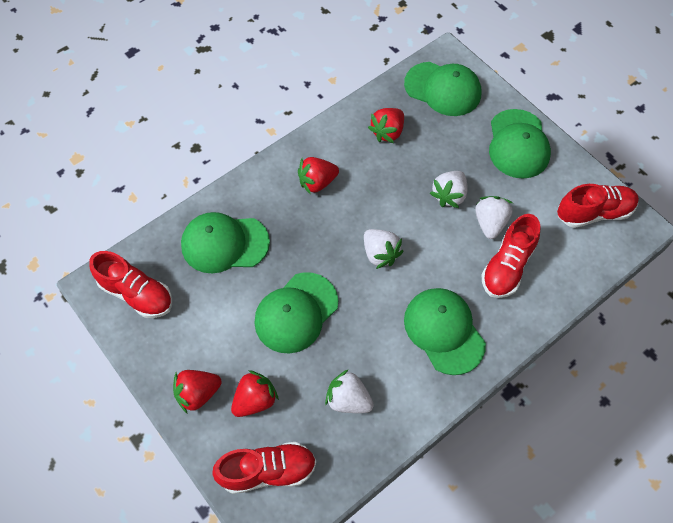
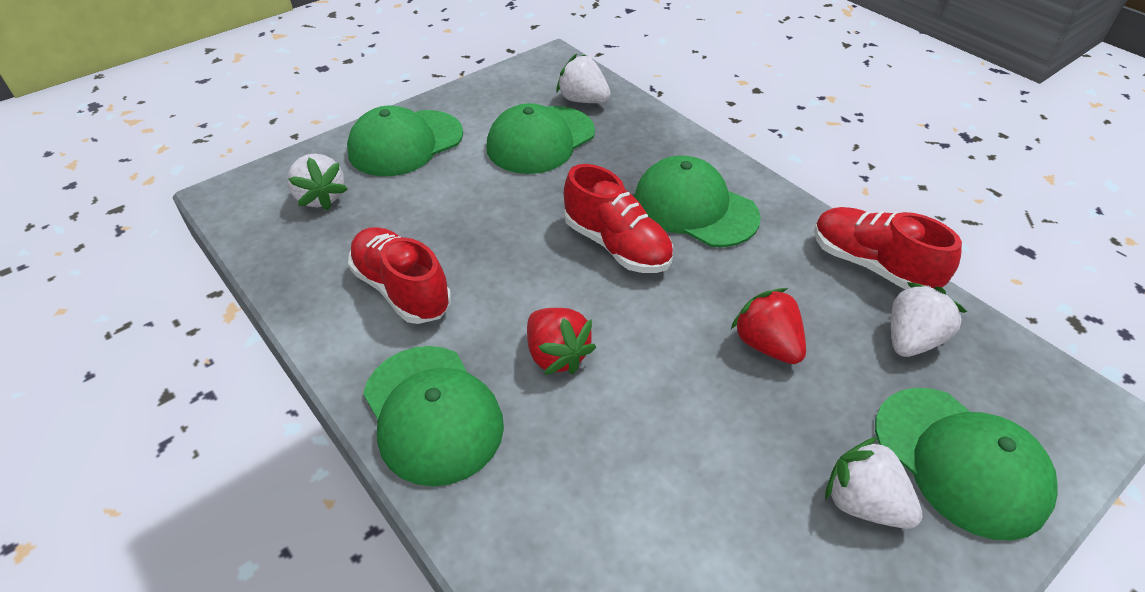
red shoe: 4 -> 3
red strawberry: 4 -> 2

